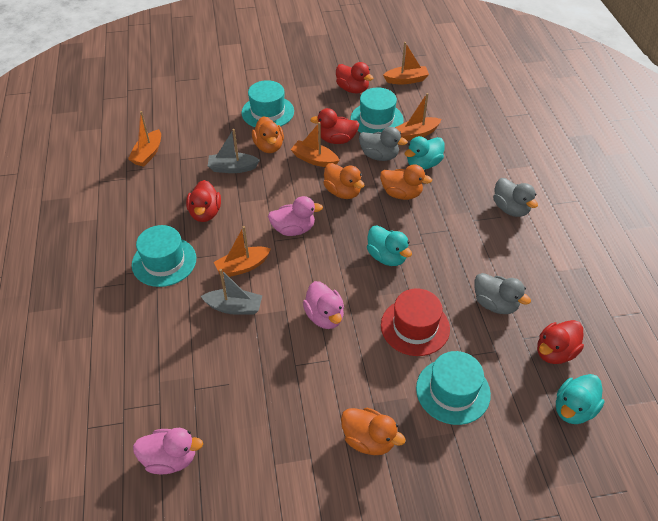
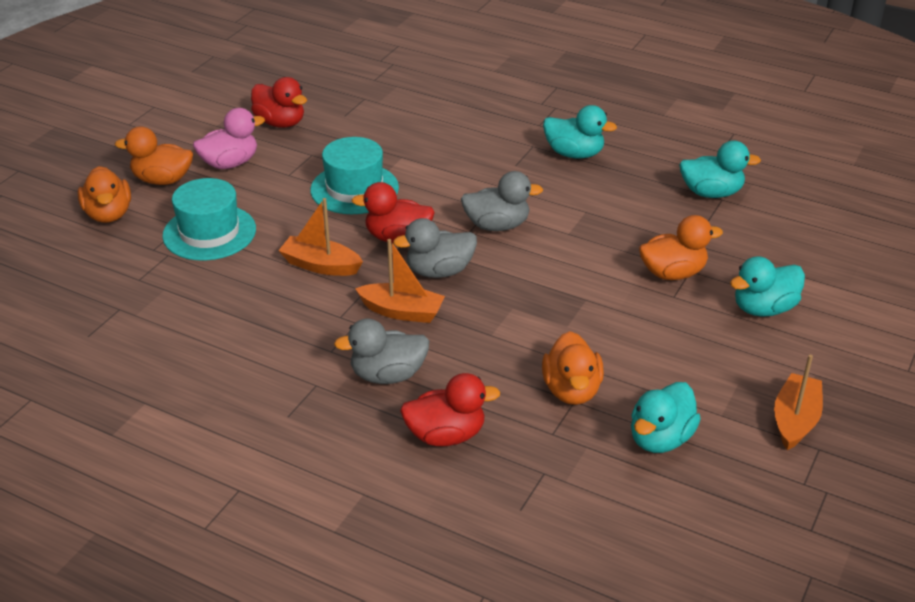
grey boat: 2 -> 0
orange boat: 5 -> 3
pink duck: 3 -> 1
red duck: 4 -> 3
red hat: 1 -> 0
turquoise duck: 3 -> 4
turquoise hat: 4 -> 2

